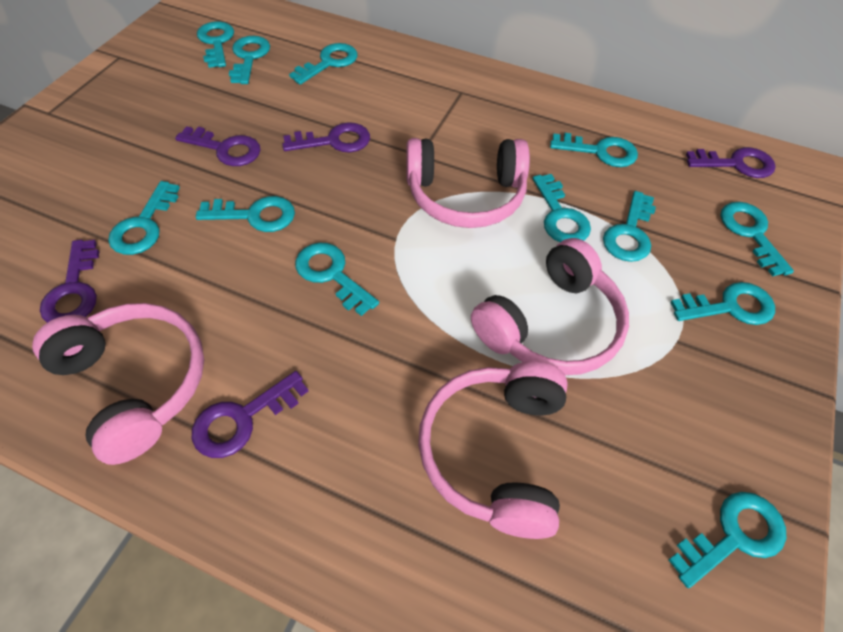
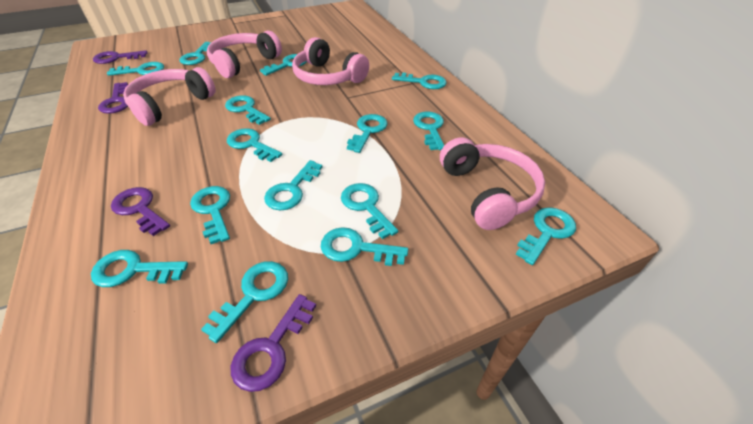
purple key: 5 -> 4
turquoise key: 12 -> 15

